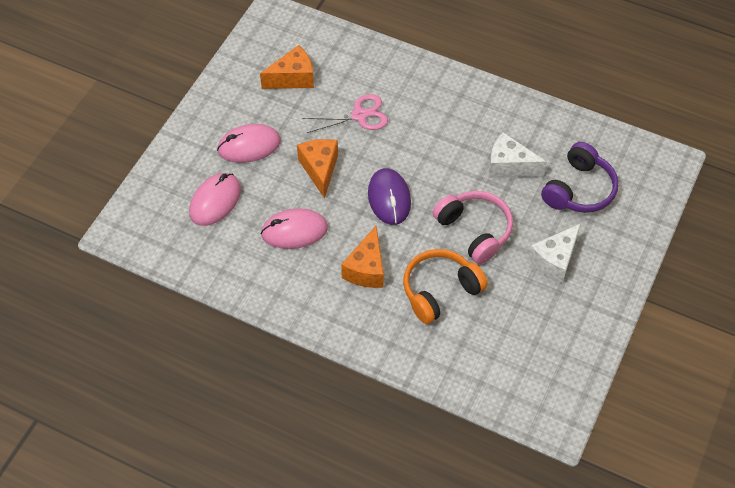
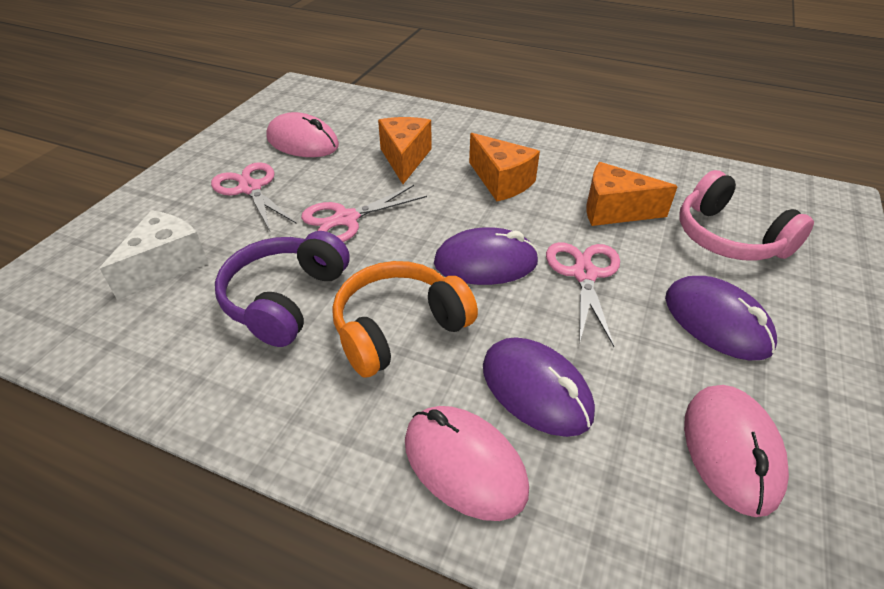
pink scissors: 1 -> 3
purple mouse: 1 -> 3
white cheese: 2 -> 1

